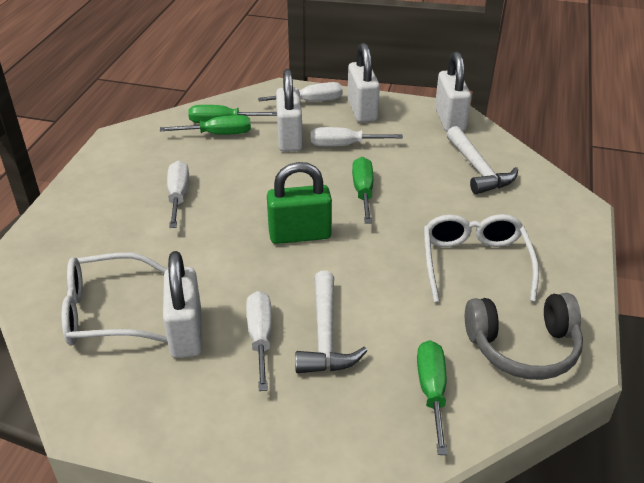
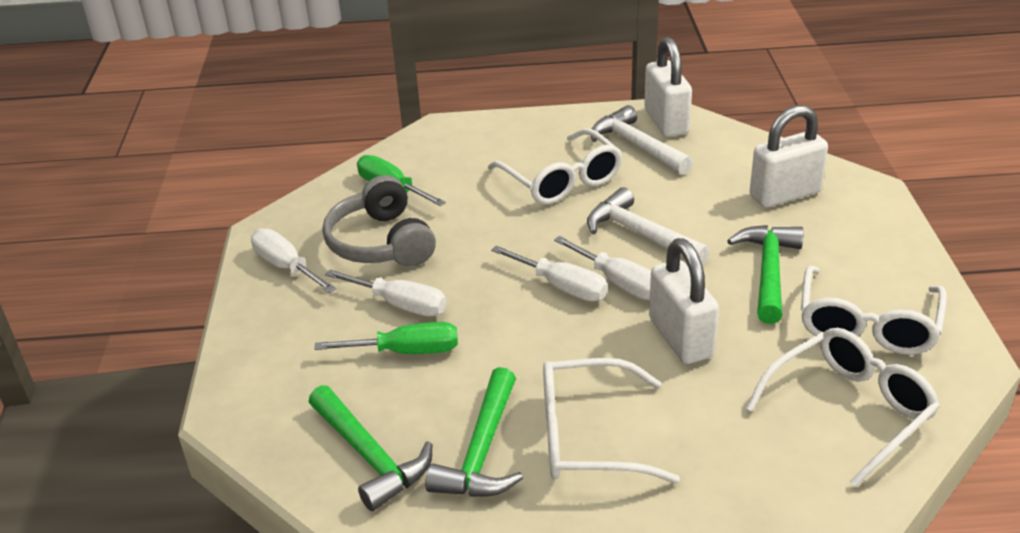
green hammer: 0 -> 3
green padlock: 1 -> 0
green screwdriver: 4 -> 2
white glasses: 2 -> 4
white padlock: 4 -> 3

